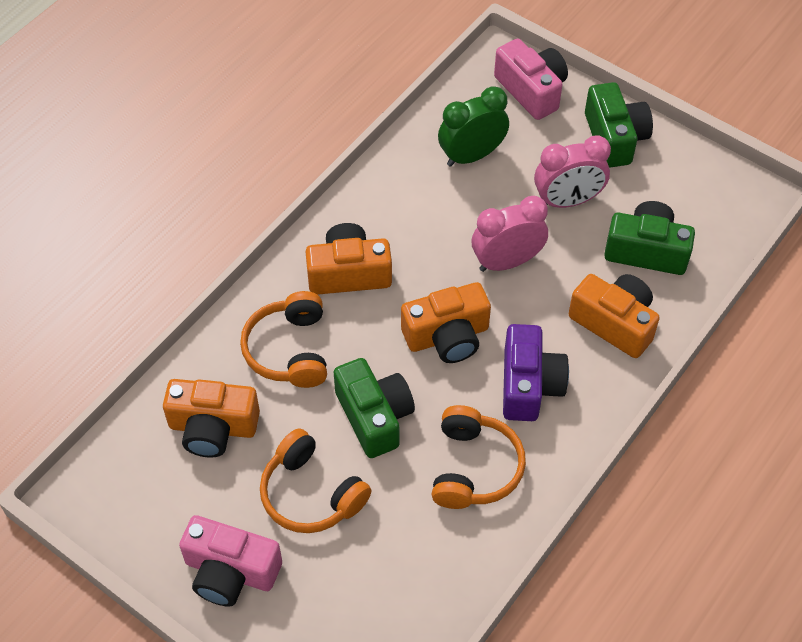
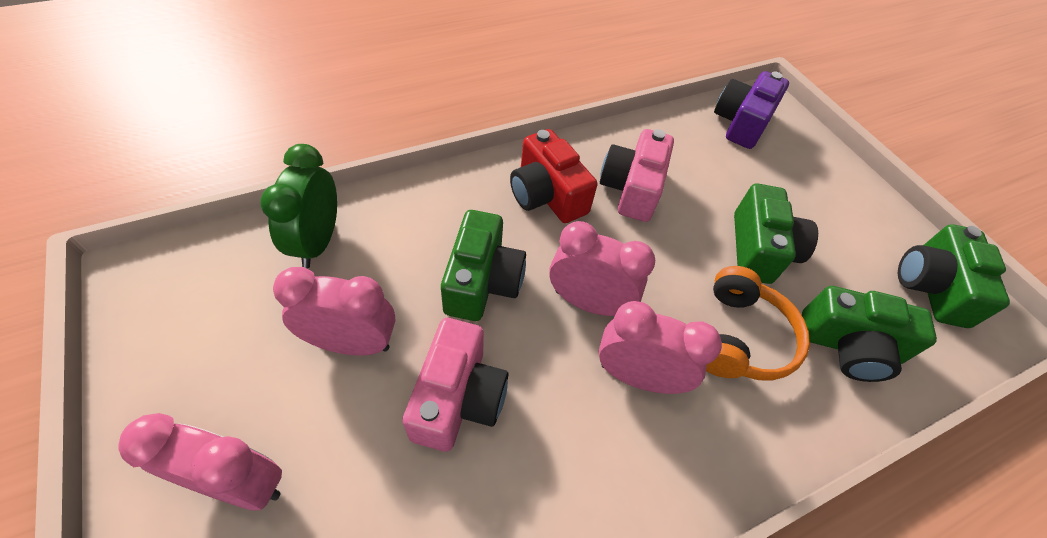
green camera: 3 -> 4
orange camera: 4 -> 0
orange headphones: 3 -> 1
pink clock: 2 -> 4
red camera: 0 -> 1

